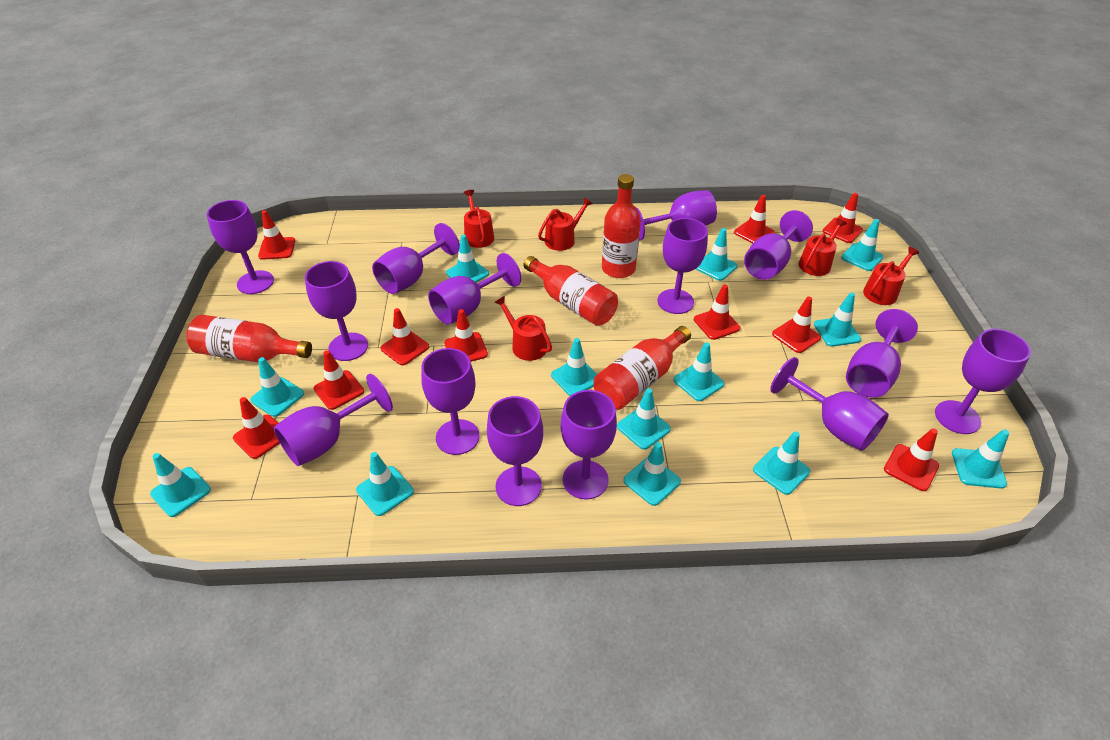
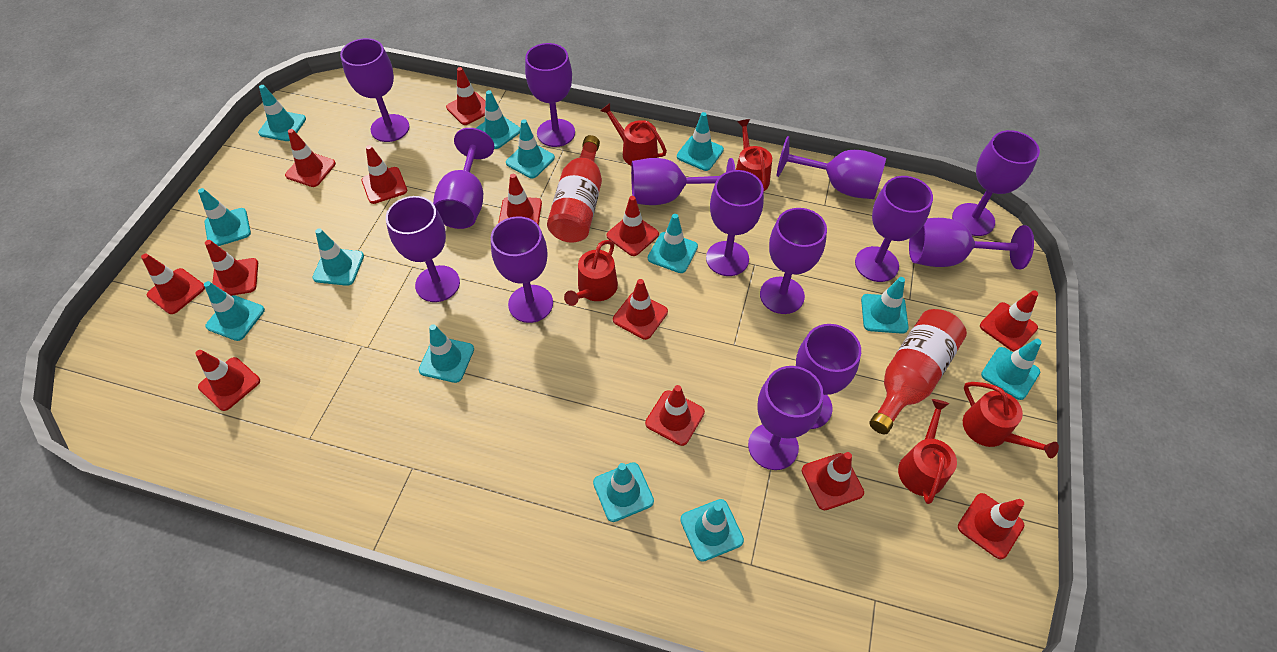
red bottle: 4 -> 2
red traffic cone: 10 -> 13

